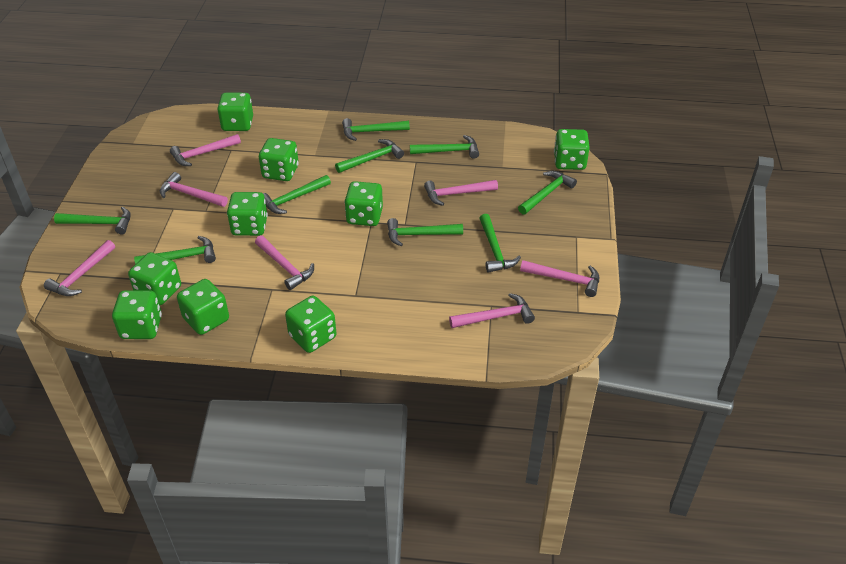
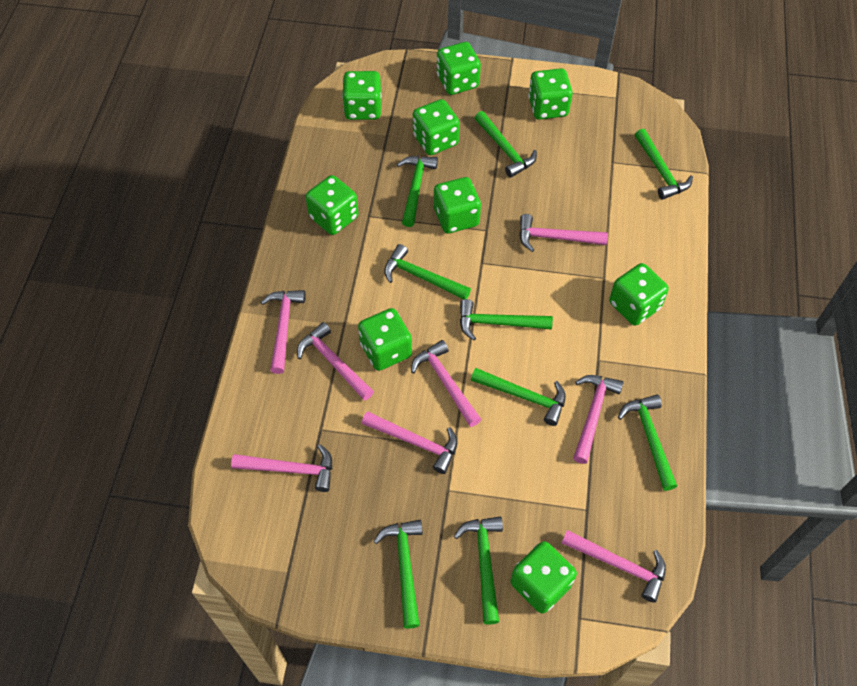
pink hammer: 7 -> 8

